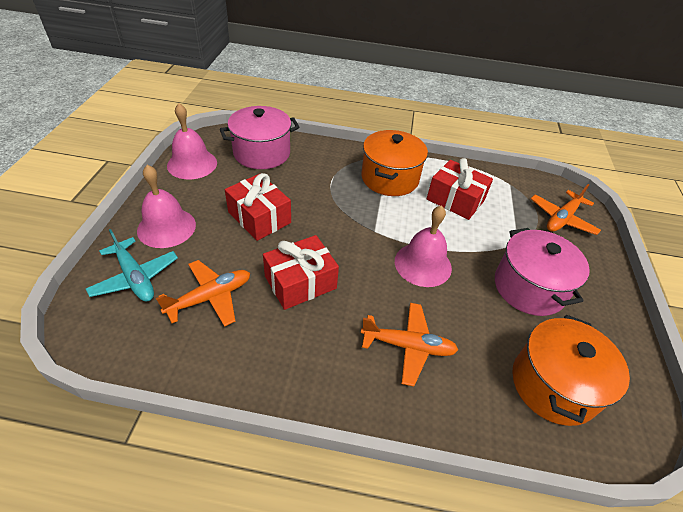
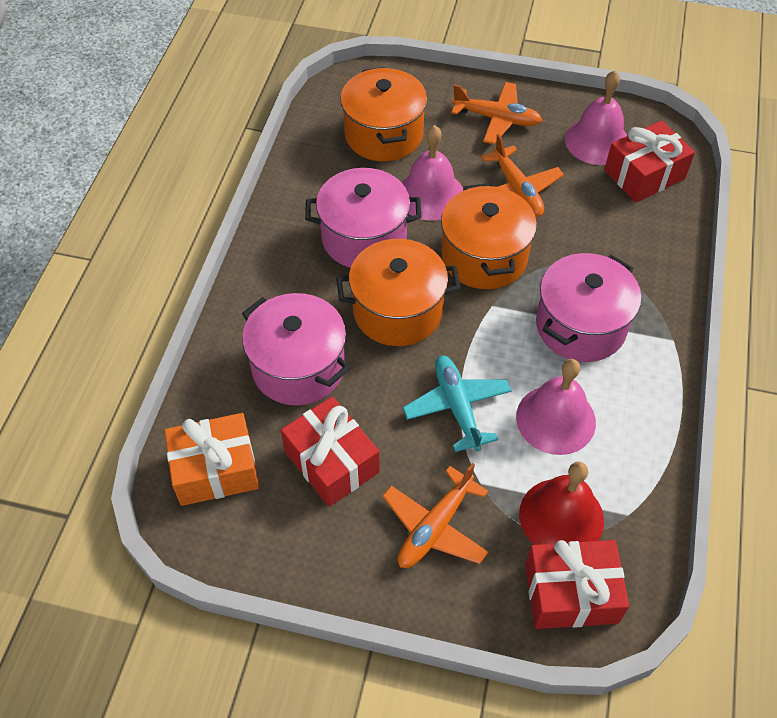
orange gift: 0 -> 1
orange pot: 2 -> 3
pink pot: 2 -> 3
red bell: 0 -> 1

